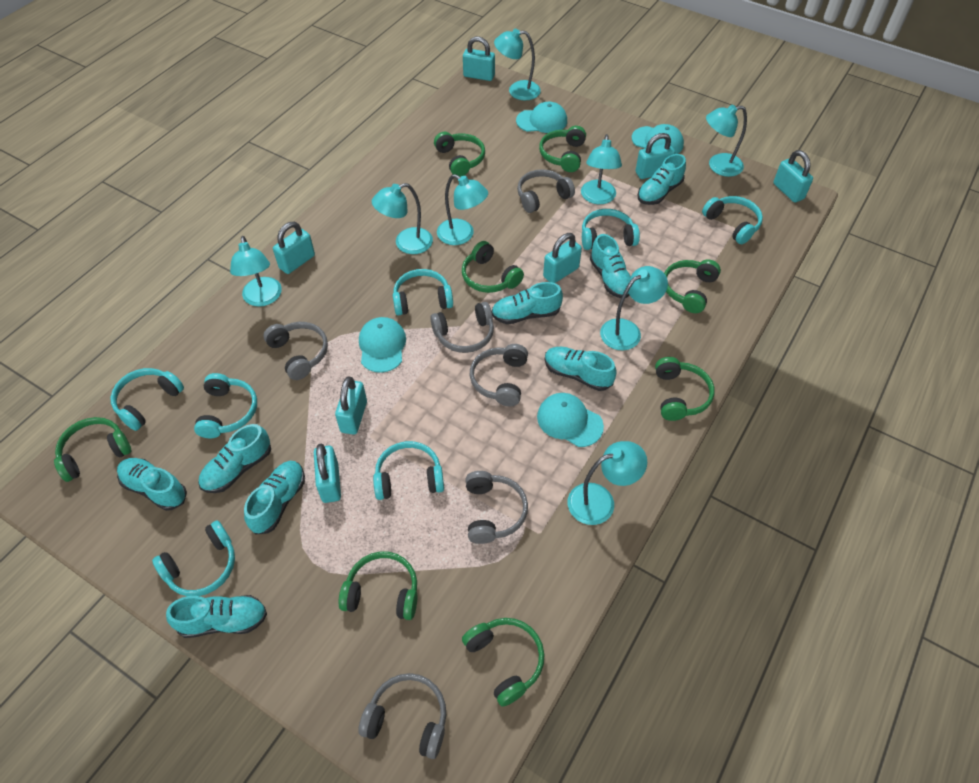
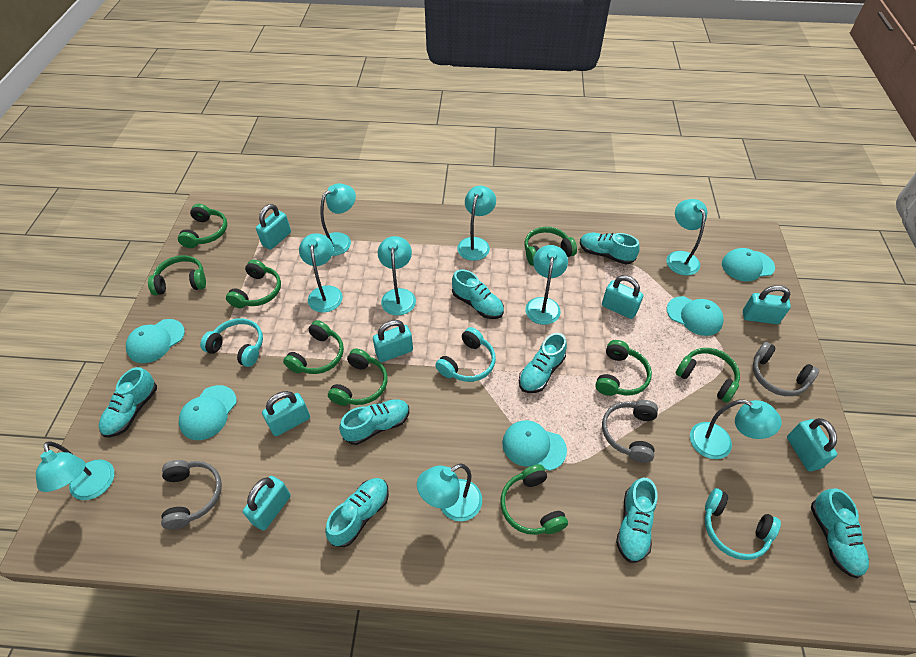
green headphones: 8 -> 9
grey headphones: 6 -> 3
turquoise cap: 4 -> 5
turquoise headphones: 7 -> 3
turquoise lamp: 8 -> 9

